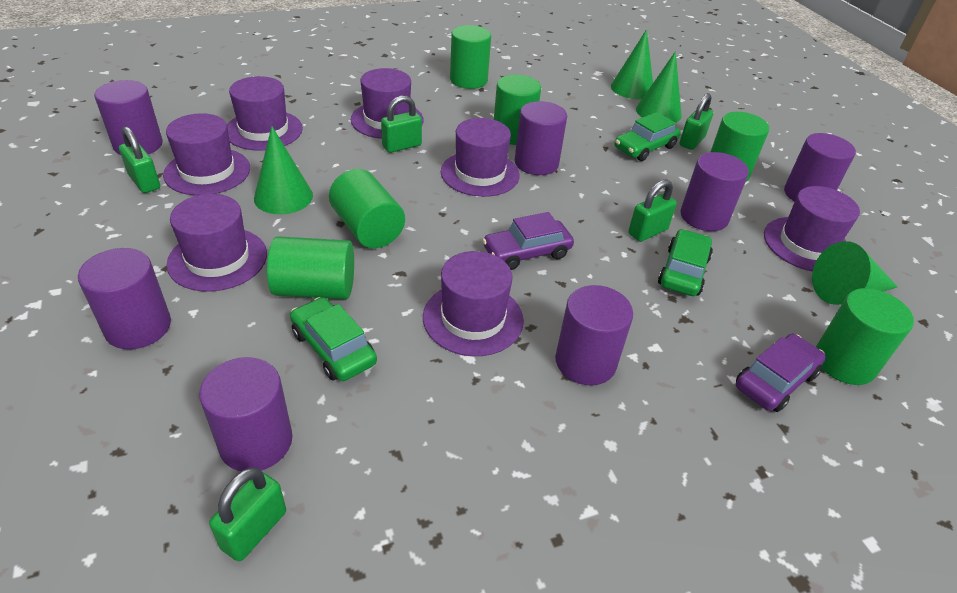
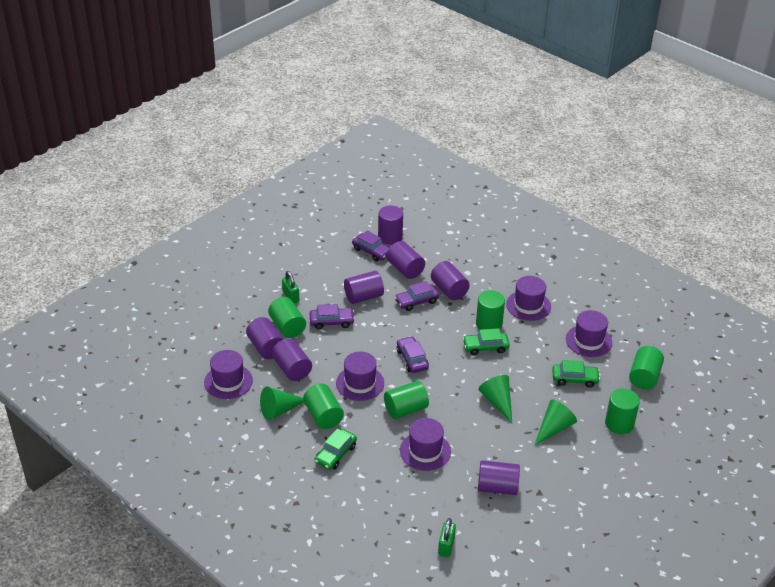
green cone: 4 -> 3
green padlock: 5 -> 2
purple car: 2 -> 4
purple hat: 7 -> 5

